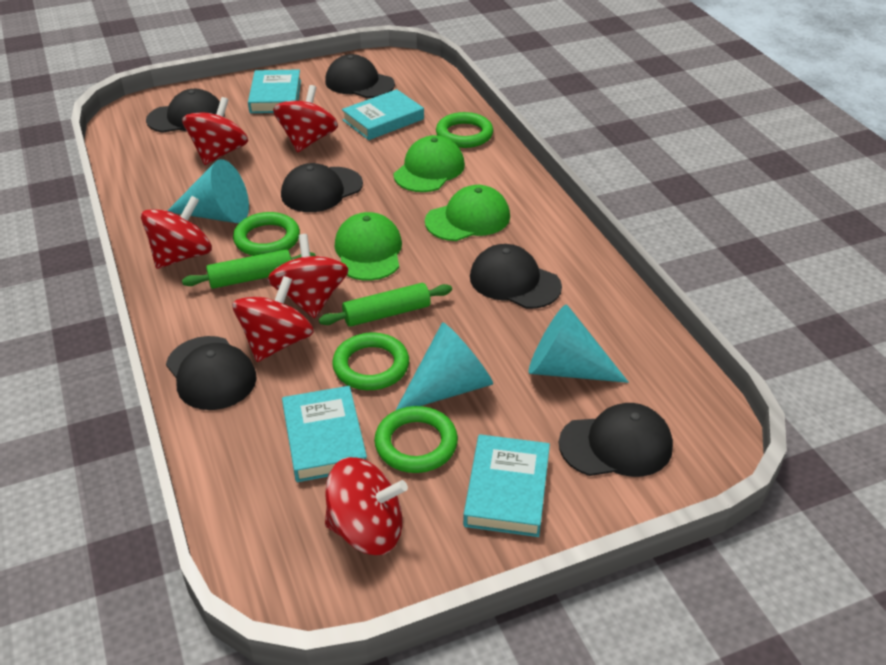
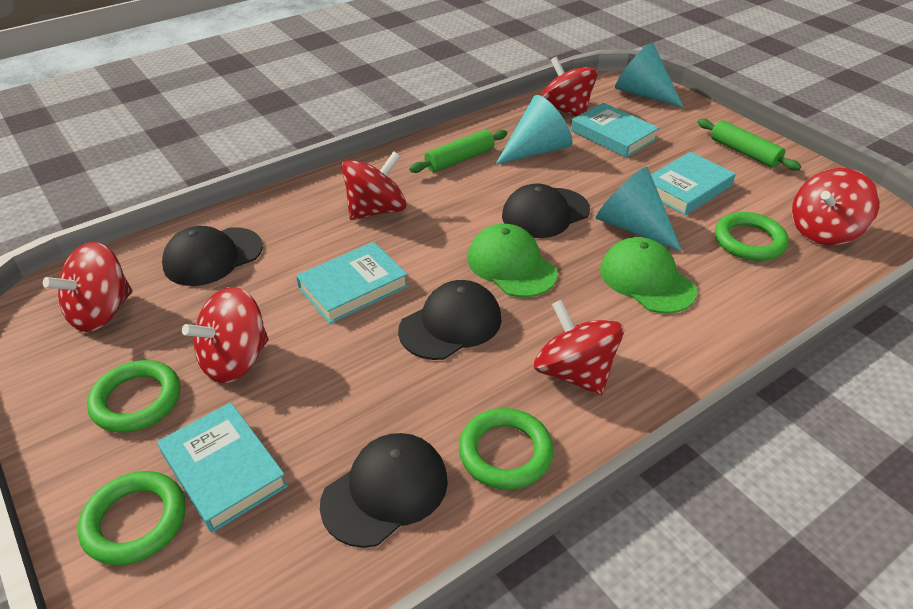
black cap: 6 -> 4
green cap: 3 -> 2

